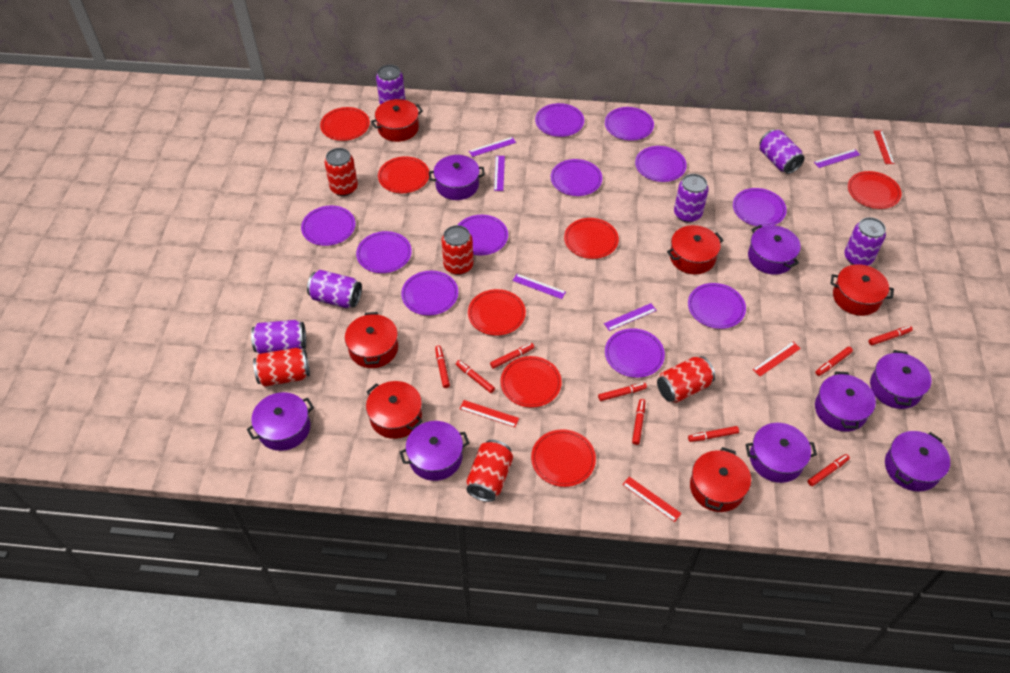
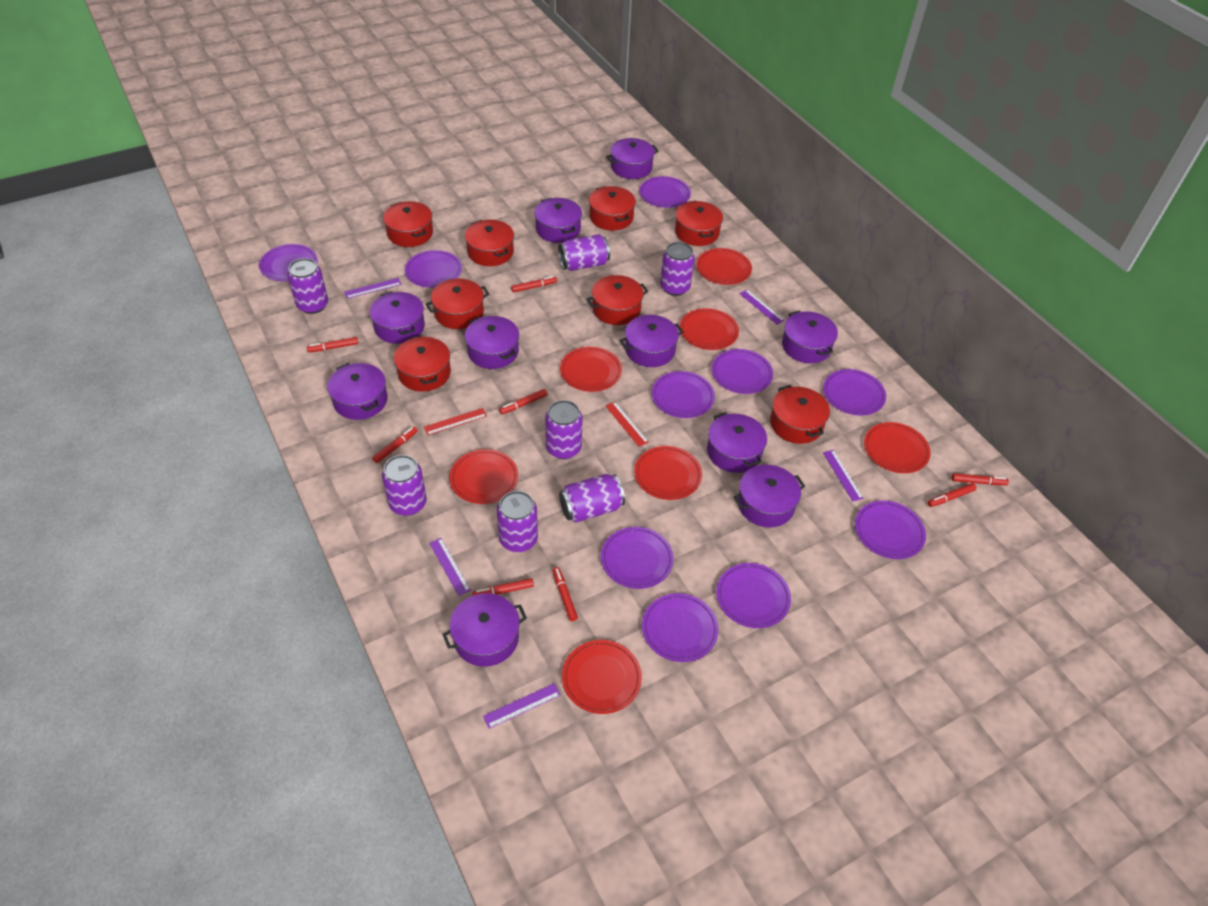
purple can: 6 -> 7
purple plate: 11 -> 10
purple pot: 8 -> 10
red can: 5 -> 0
red marker: 9 -> 8
red pot: 6 -> 8
red ruler: 4 -> 2

